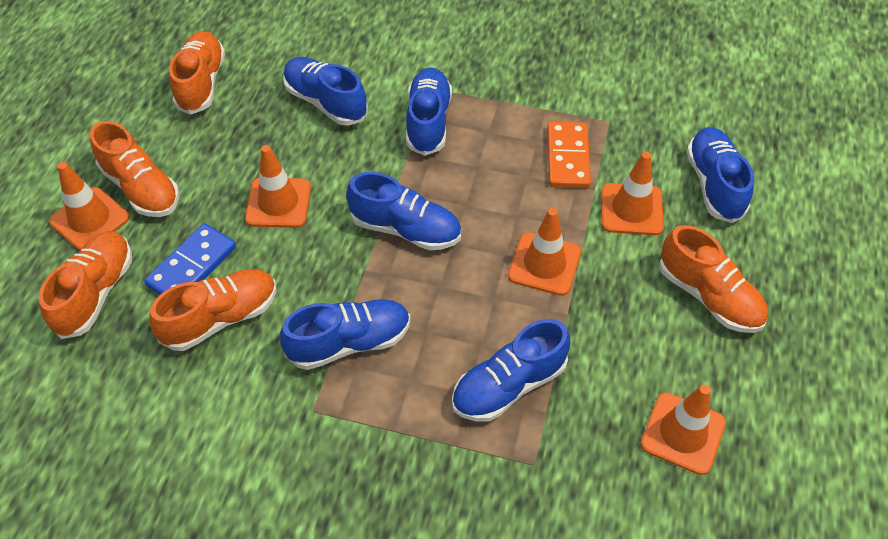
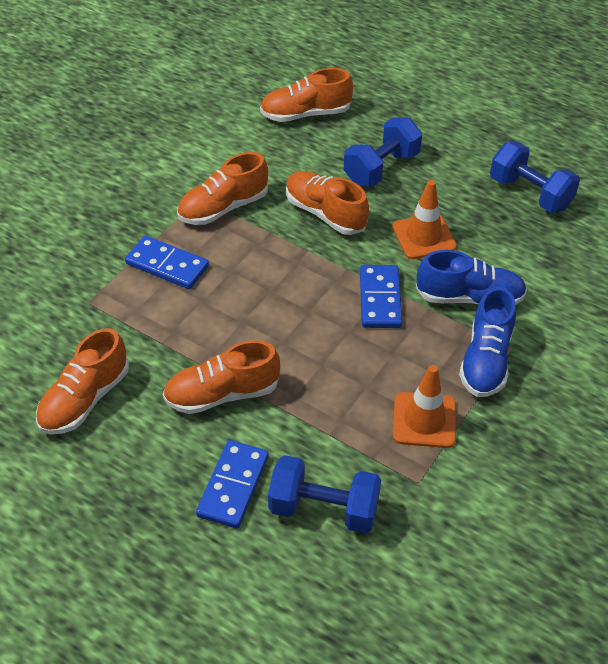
blue domino: 1 -> 3
blue dumbbell: 0 -> 3
blue shoe: 6 -> 2
orange domino: 1 -> 0
orange traffic cone: 5 -> 2

